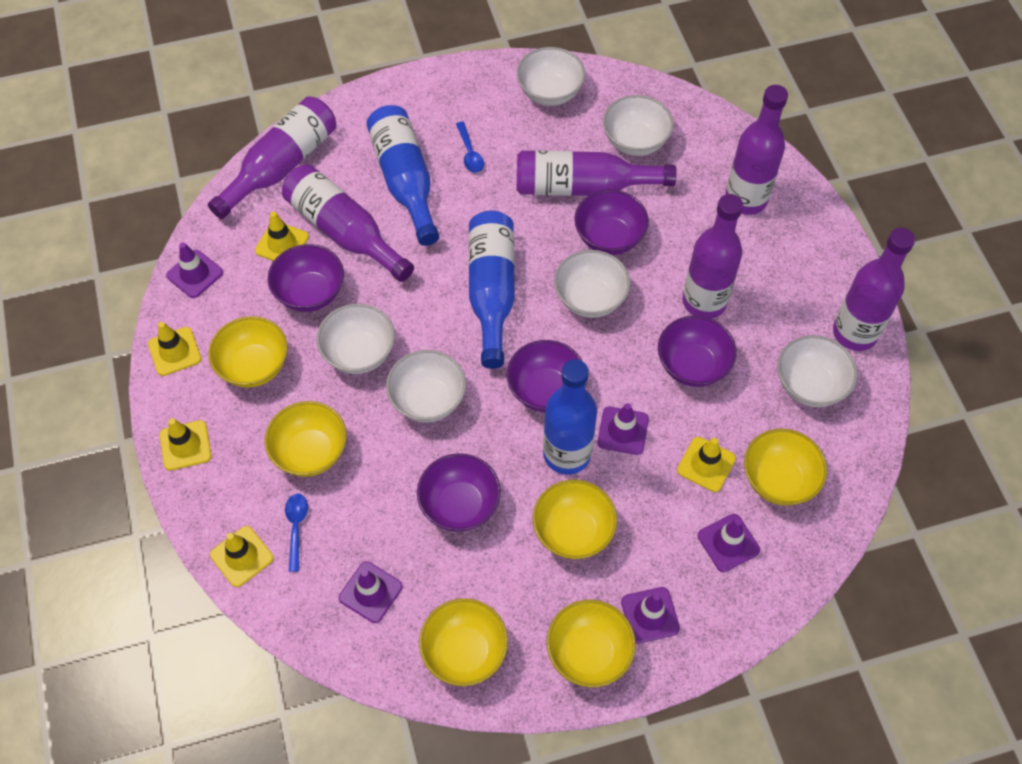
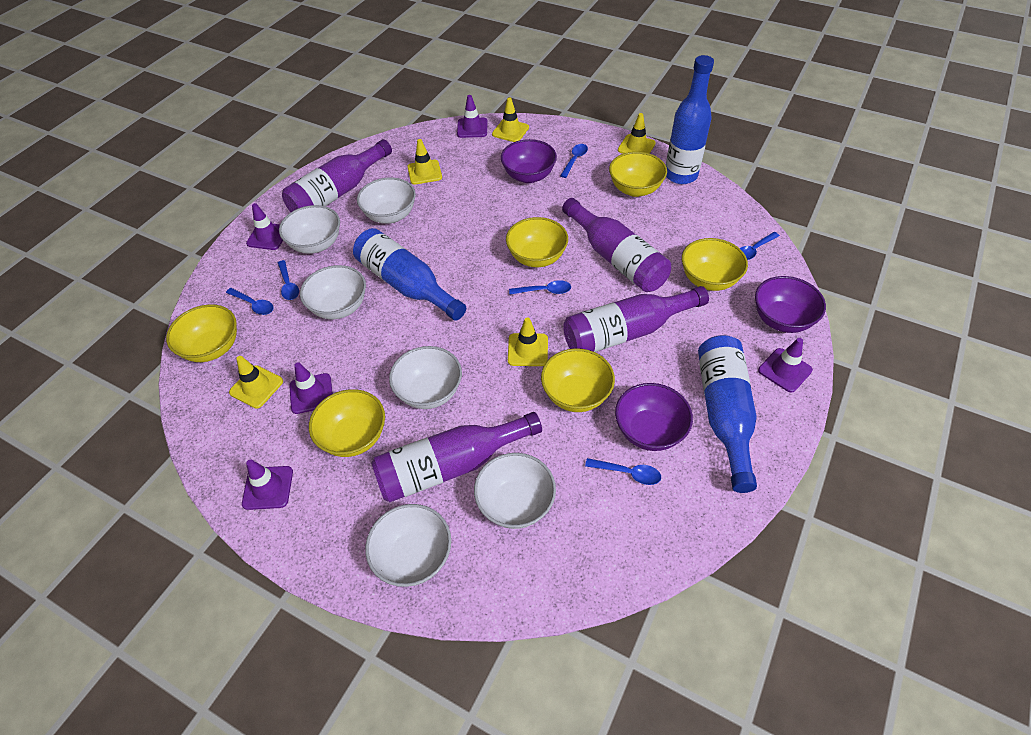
blue spoon: 2 -> 6
purple bottle: 6 -> 4
purple bowl: 5 -> 3

